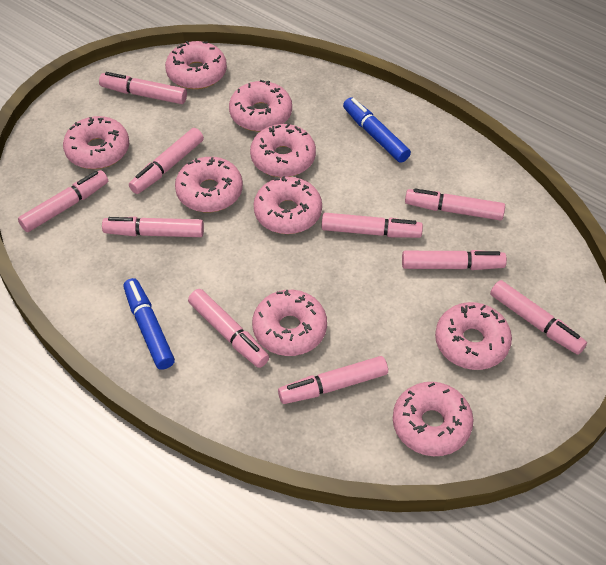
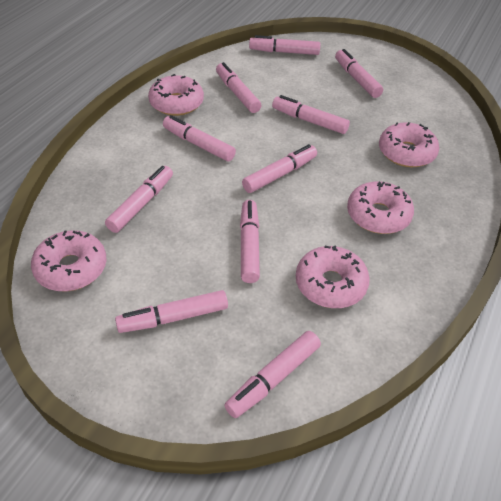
blue marker: 2 -> 0
pink donut: 9 -> 5

